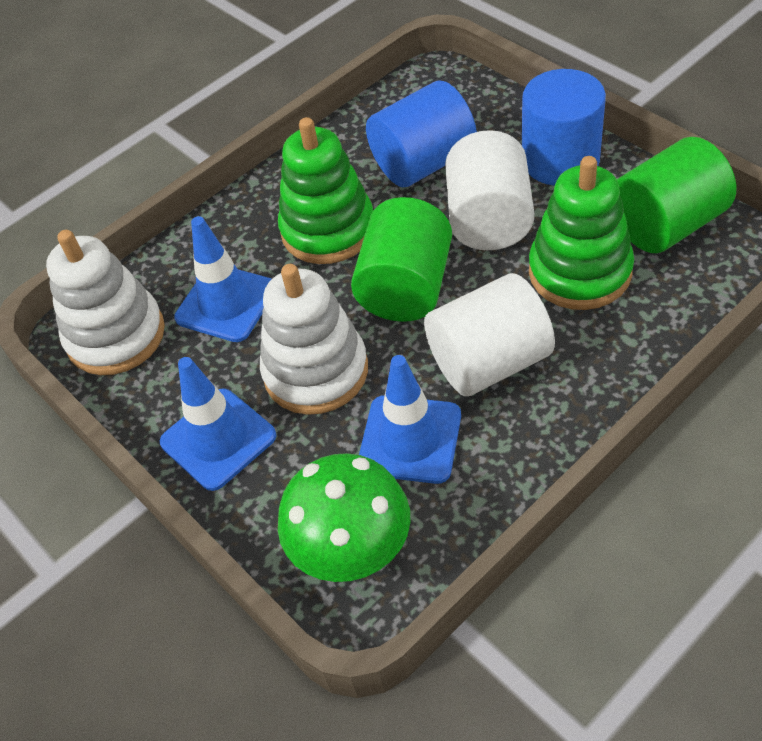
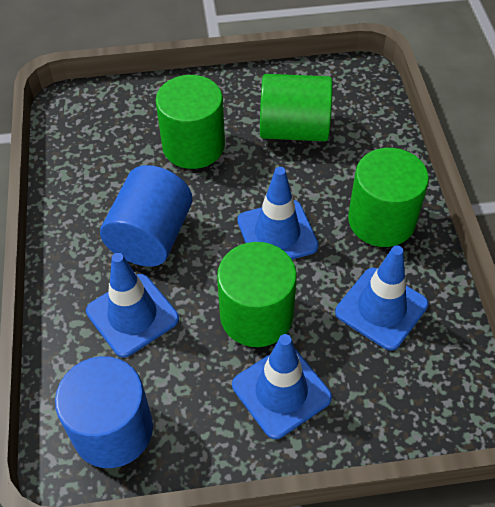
blue traffic cone: 3 -> 4
green cylinder: 2 -> 4
green mushroom: 1 -> 0
green stacking toy: 2 -> 0
white cylinder: 2 -> 0
white stacking toy: 2 -> 0

